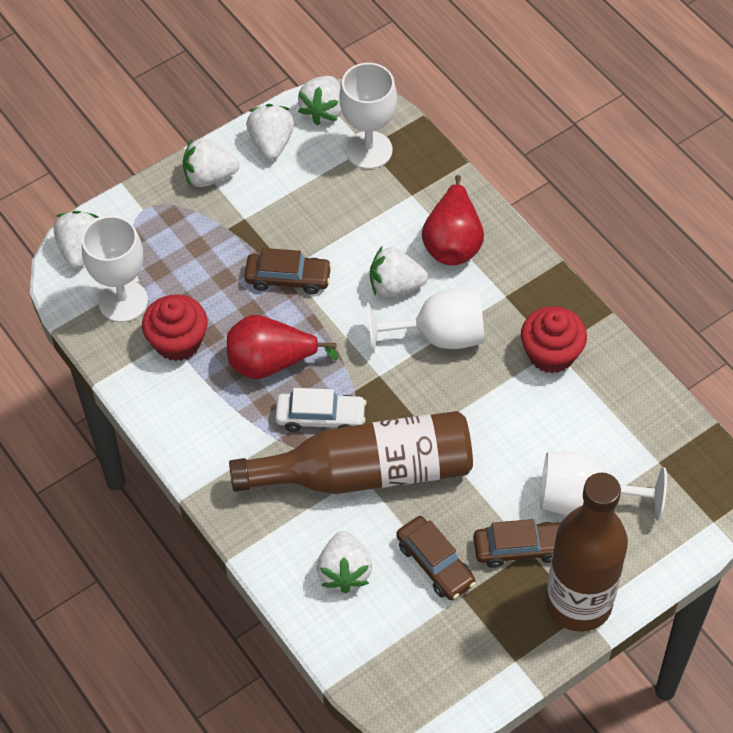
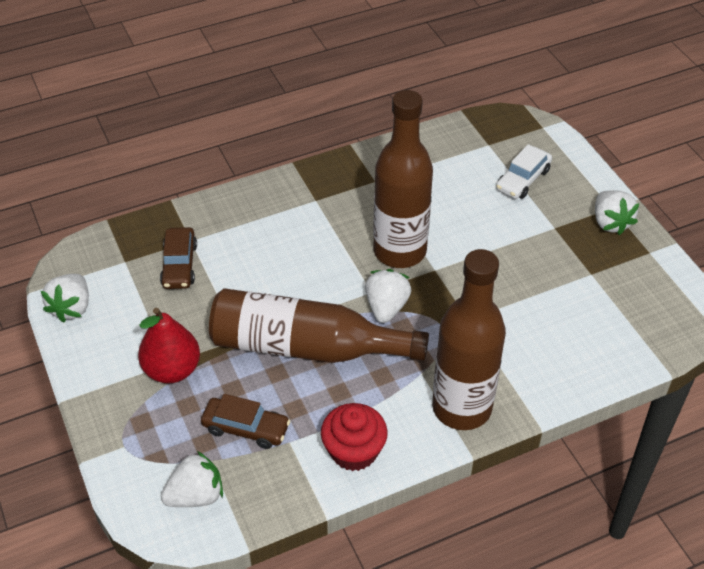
brown bottle: 2 -> 3
brown car: 3 -> 2
red cupcake: 2 -> 1
red pear: 2 -> 1
white goblet: 4 -> 0
white strawberry: 6 -> 4

